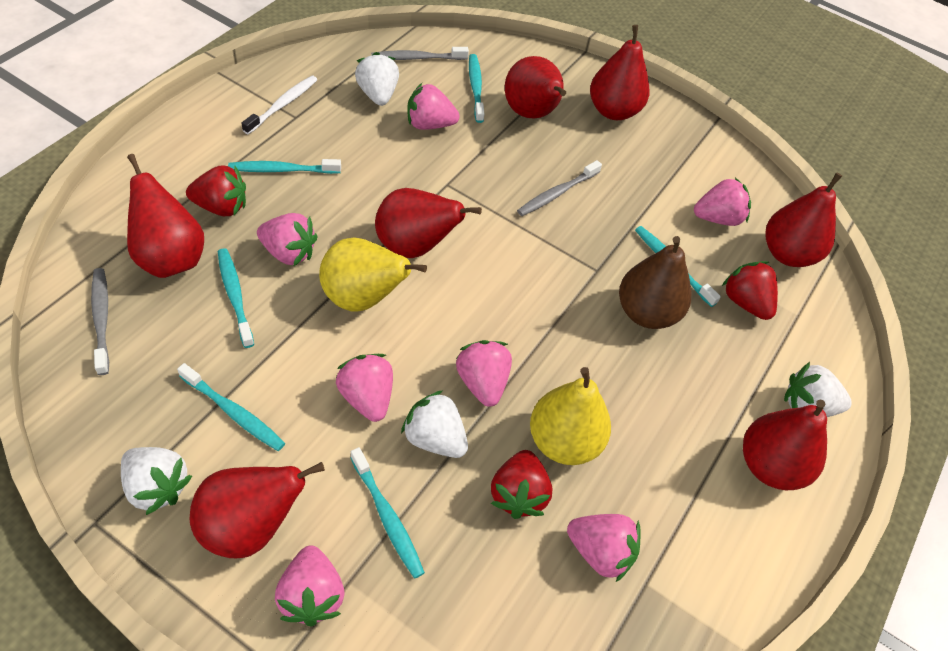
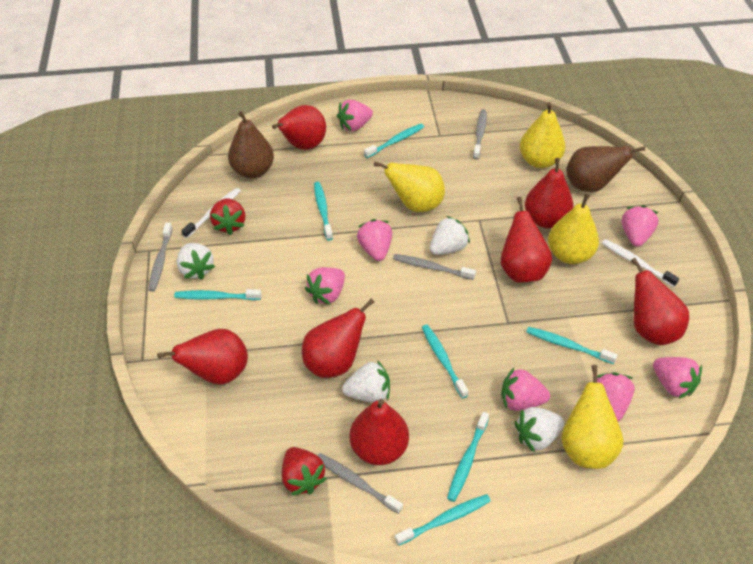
brown pear: 1 -> 2
grey toothbrush: 3 -> 4
red strawberry: 3 -> 2
turquoise toothbrush: 6 -> 7
white toothbrush: 1 -> 2
yellow pear: 2 -> 4

